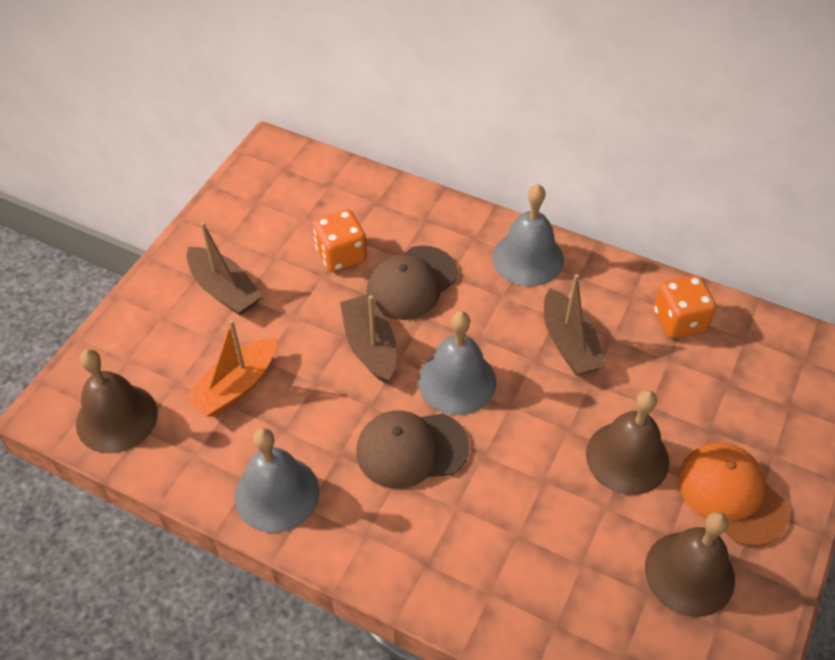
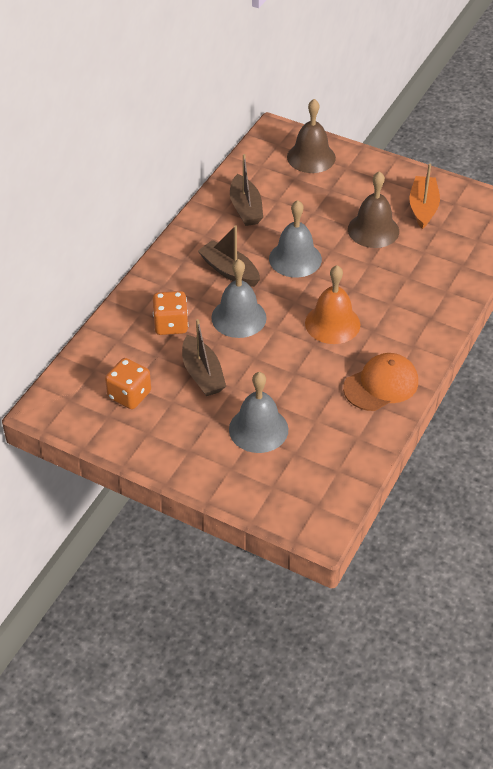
brown bell: 3 -> 2
brown cap: 2 -> 0
orange bell: 0 -> 1

